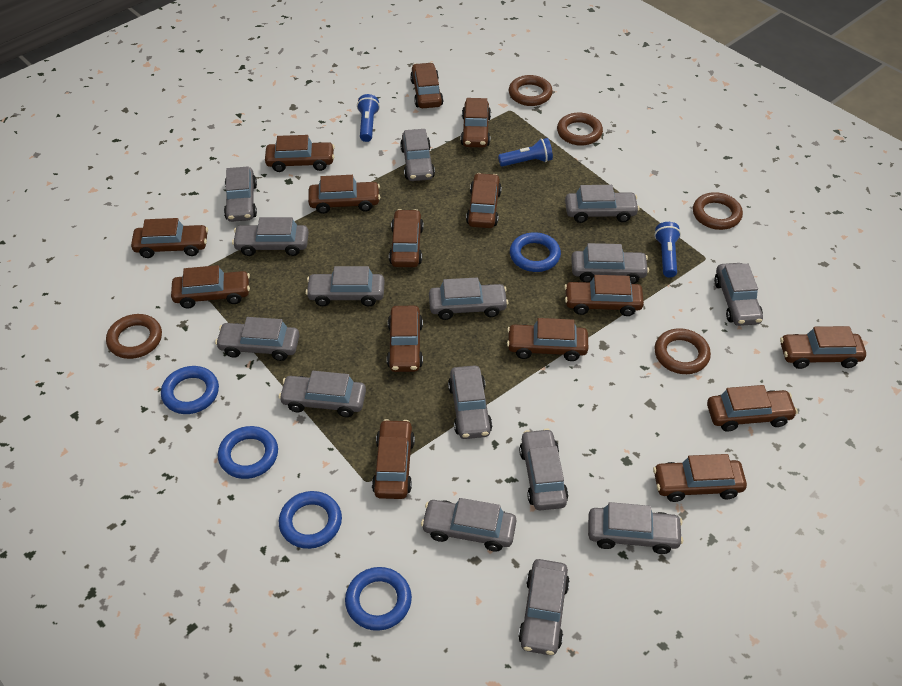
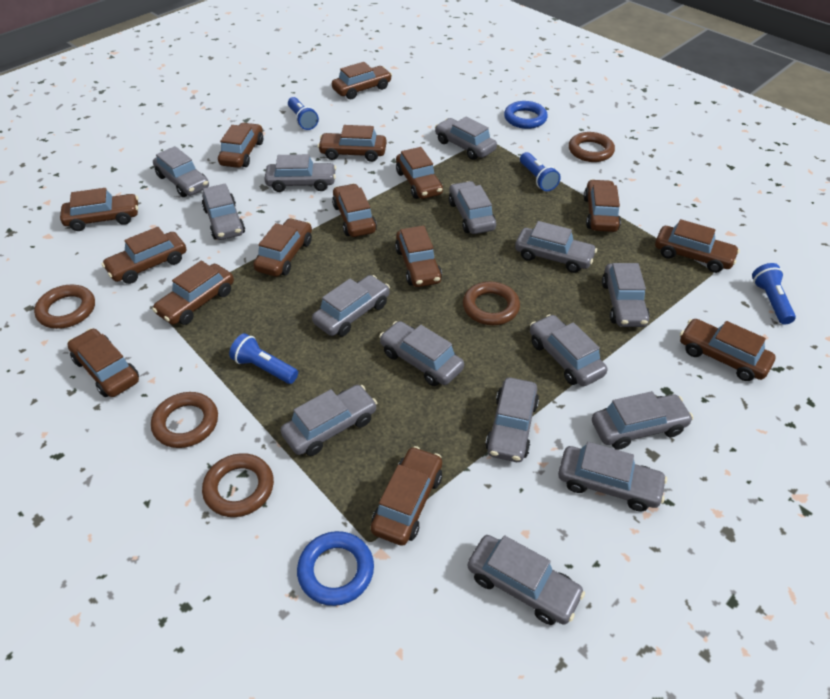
blue flashlight: 3 -> 4
blue ring: 5 -> 2

